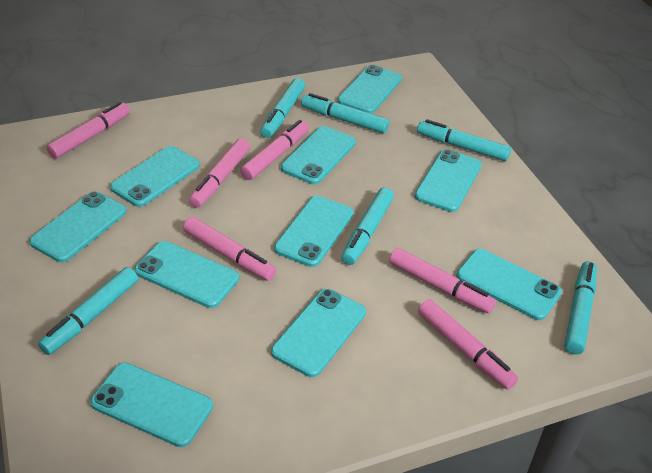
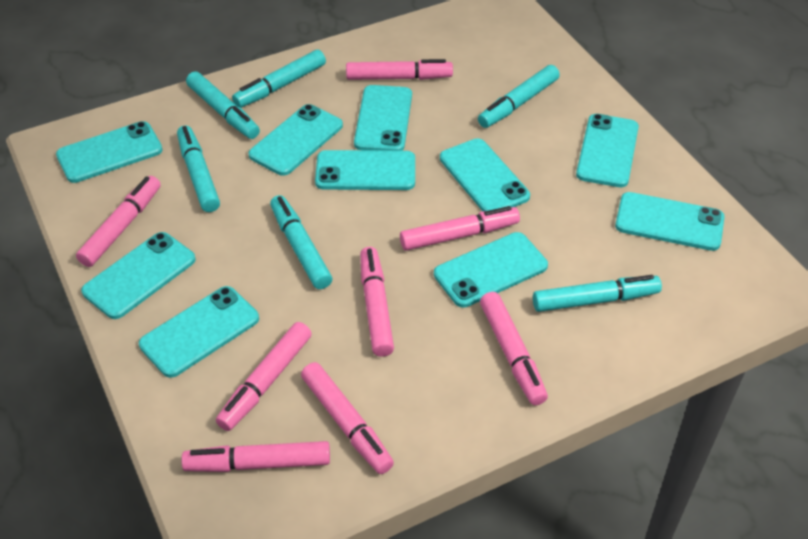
pink marker: 6 -> 8

